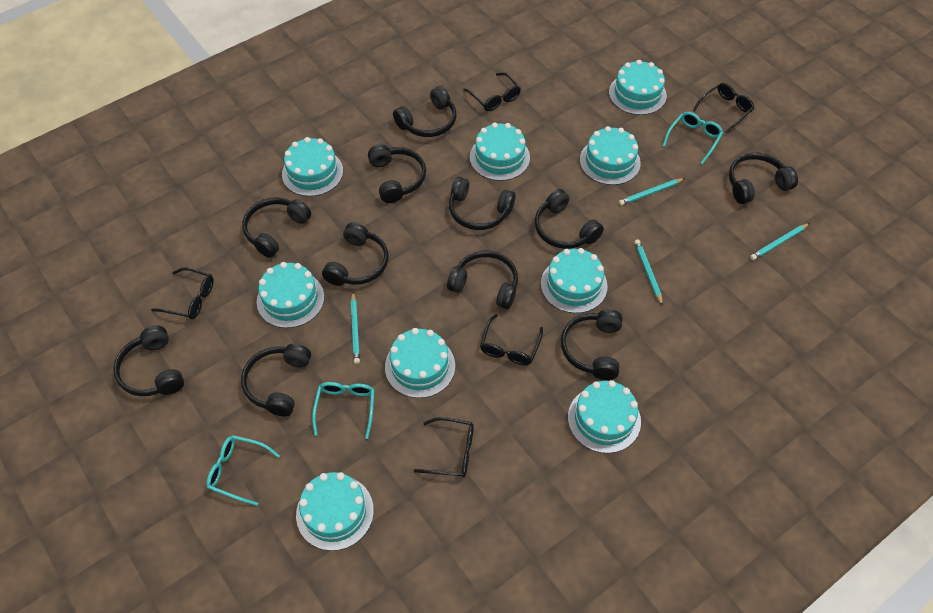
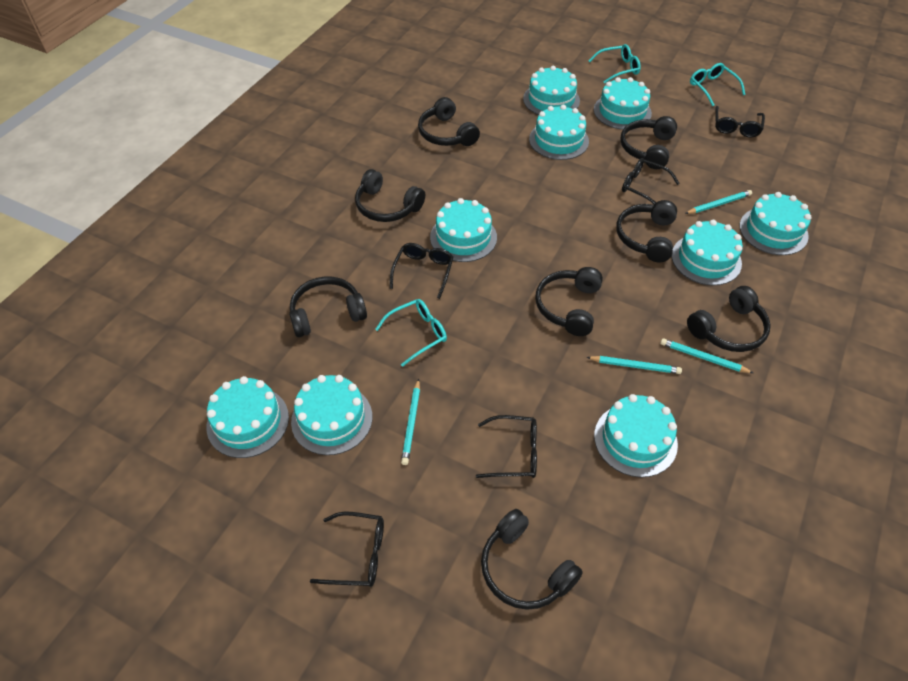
black headphones: 11 -> 8

